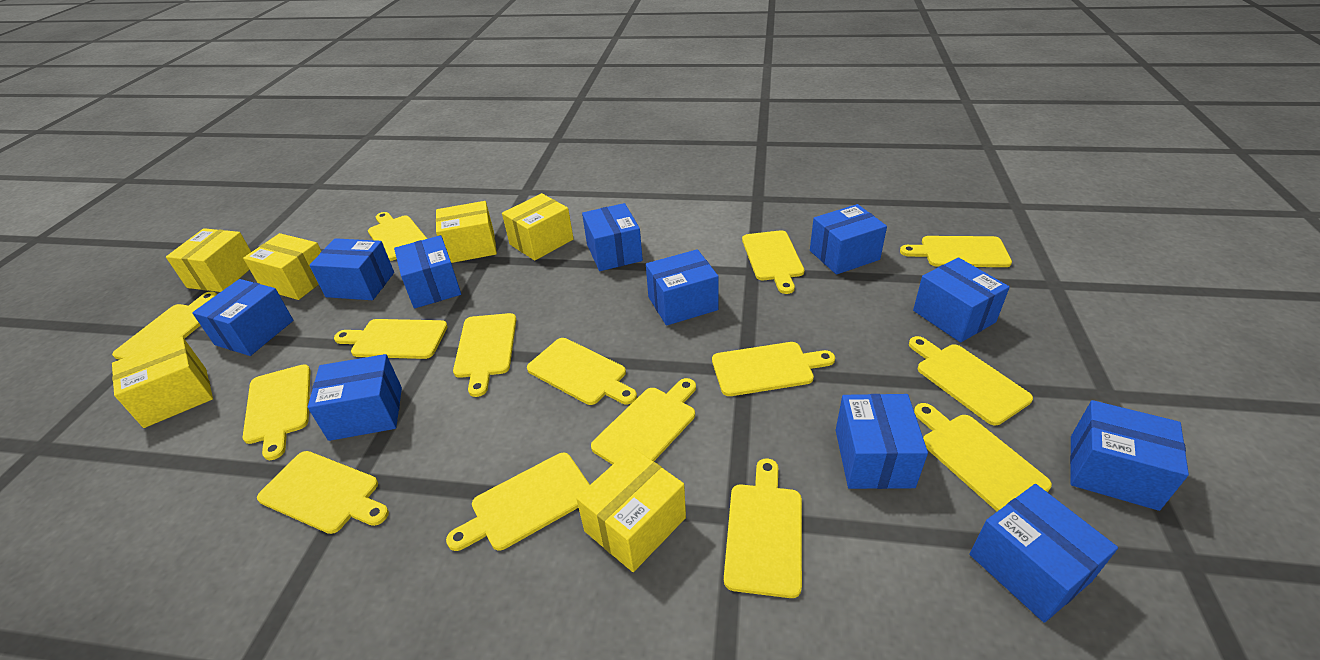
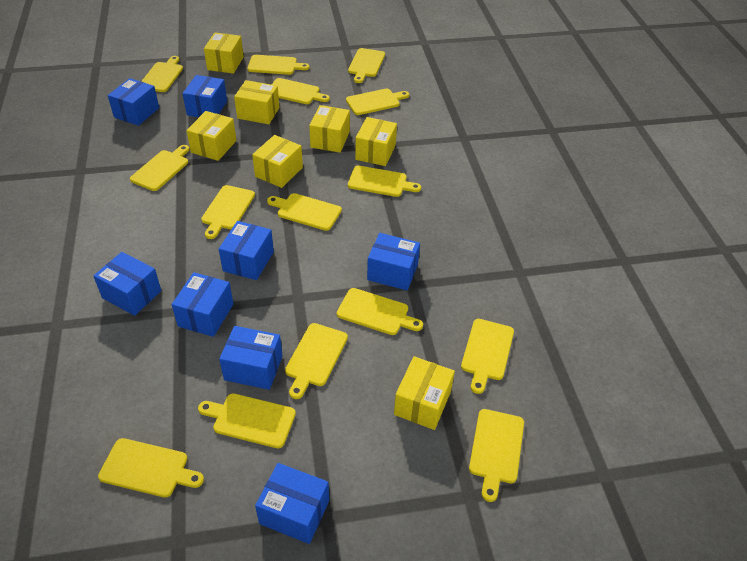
blue box: 11 -> 8
yellow box: 6 -> 7

